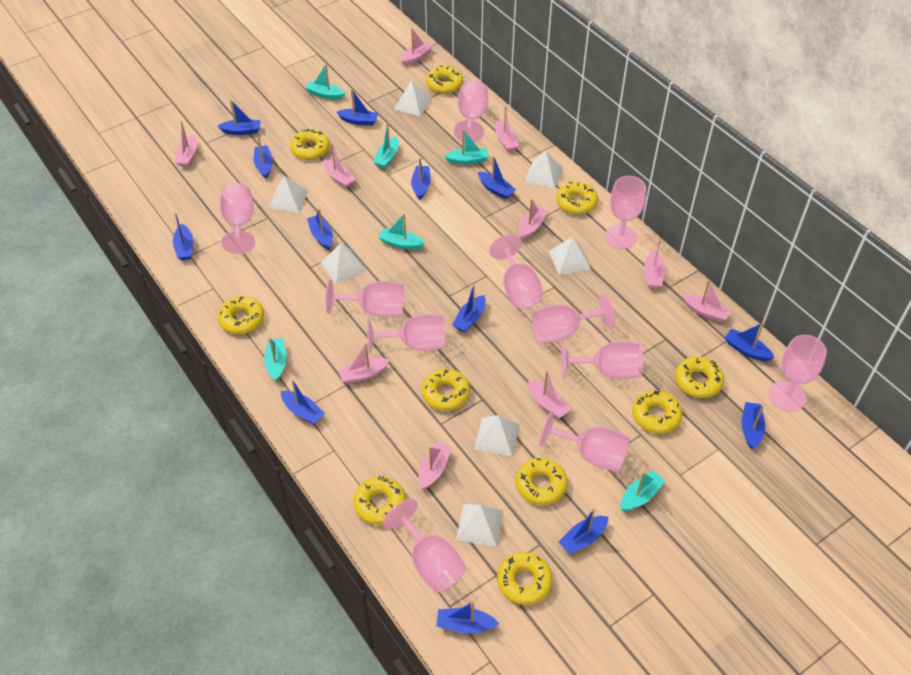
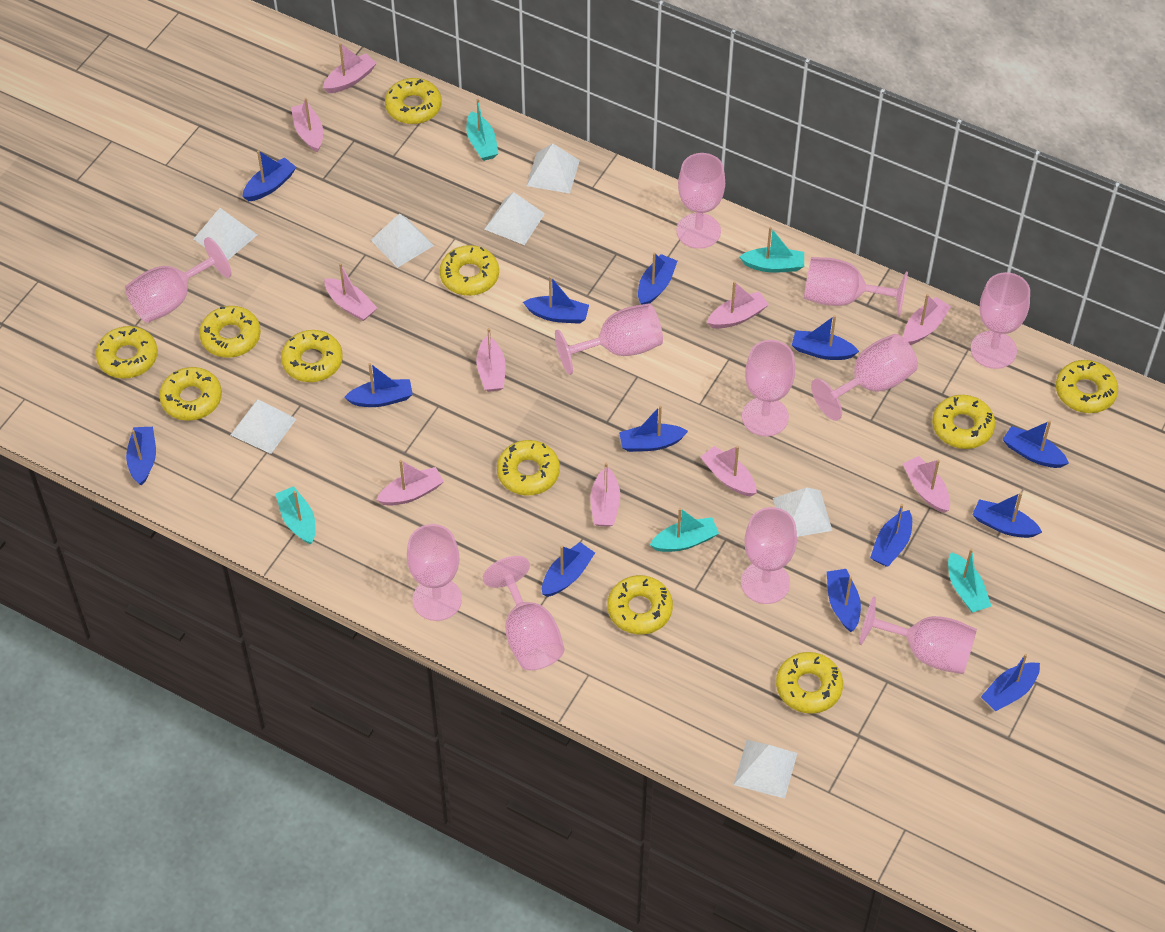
turquoise boat: 6 -> 5
yellow donut: 10 -> 11

